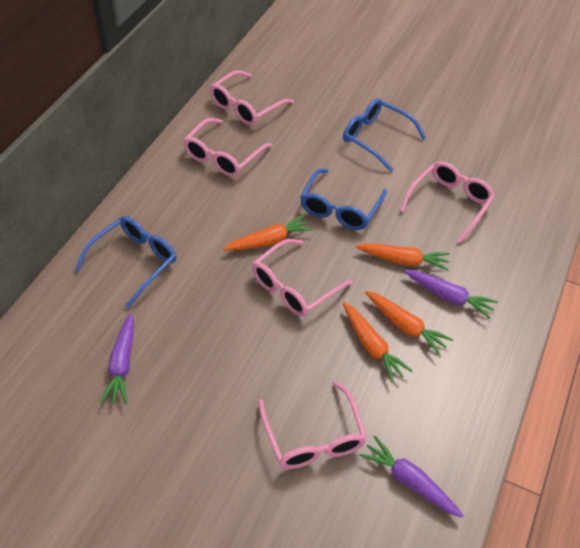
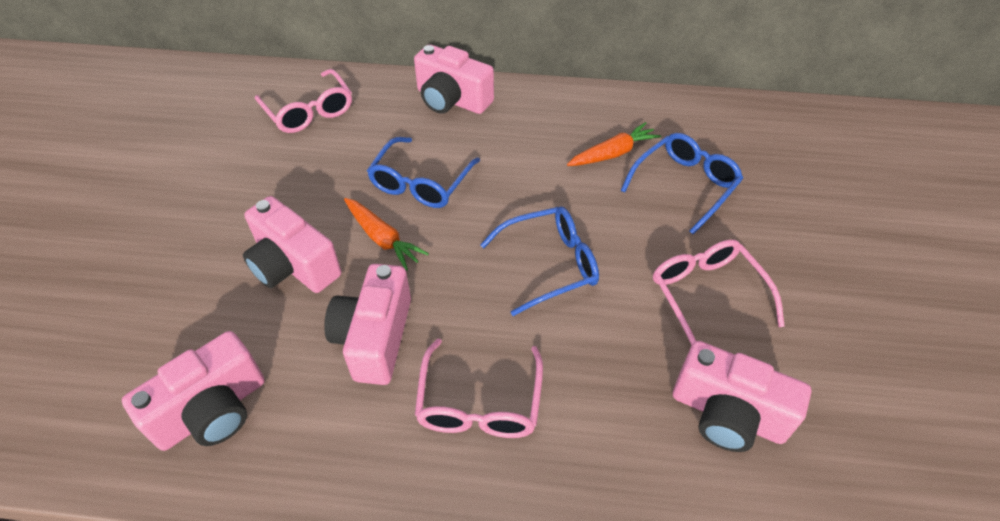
orange carrot: 4 -> 2
pink camera: 0 -> 5
pink glasses: 5 -> 3
purple carrot: 3 -> 0

